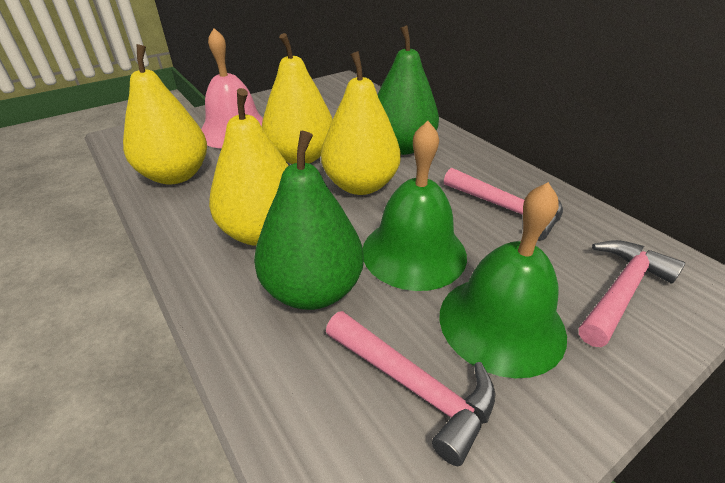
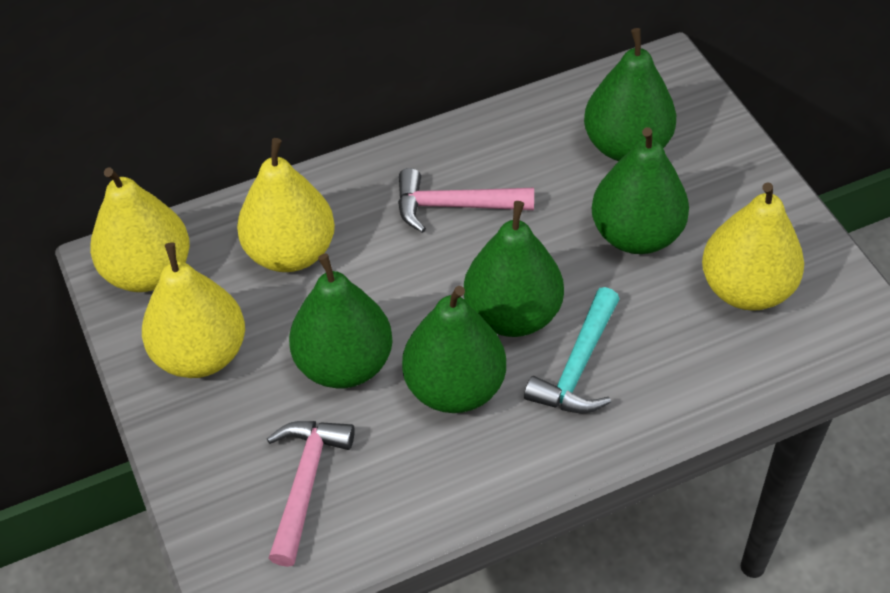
green bell: 2 -> 0
green pear: 2 -> 5
pink bell: 1 -> 0
pink hammer: 3 -> 2
turquoise hammer: 0 -> 1

